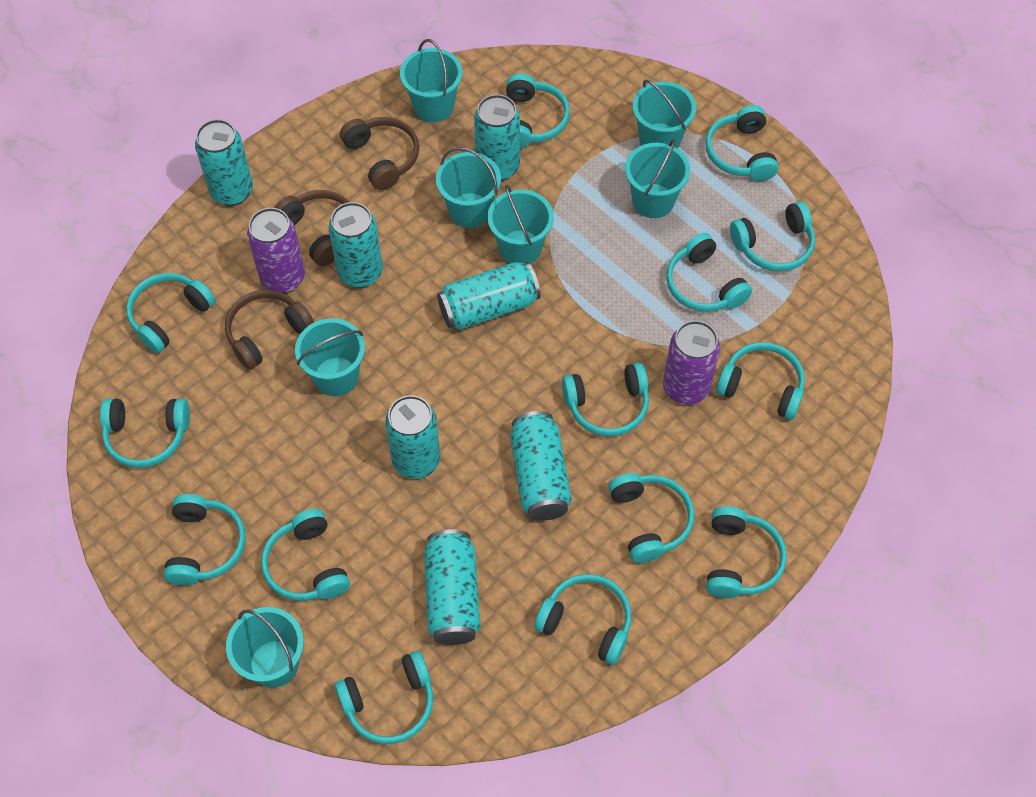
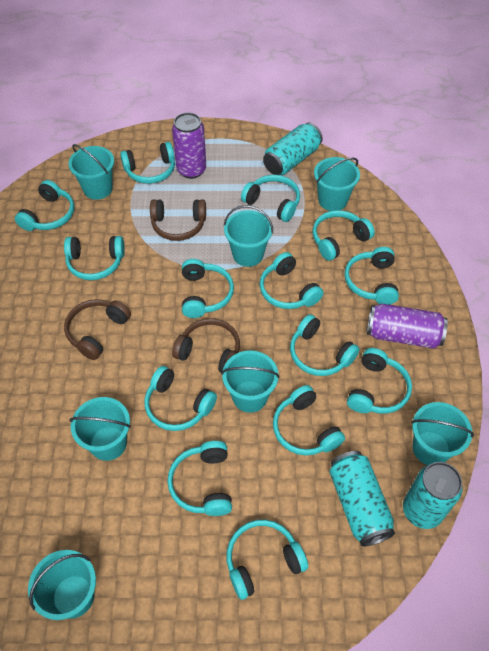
turquoise can: 7 -> 3

